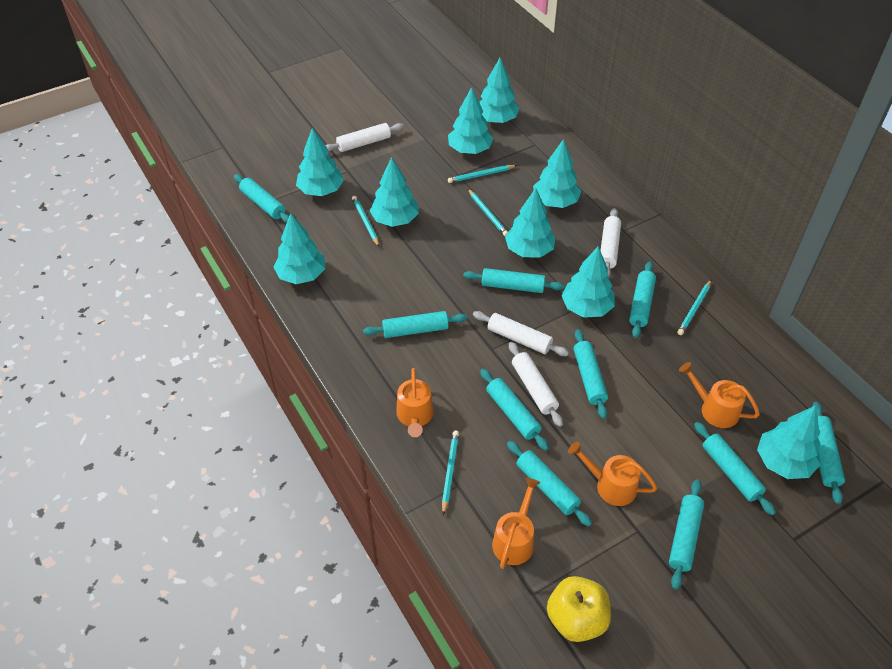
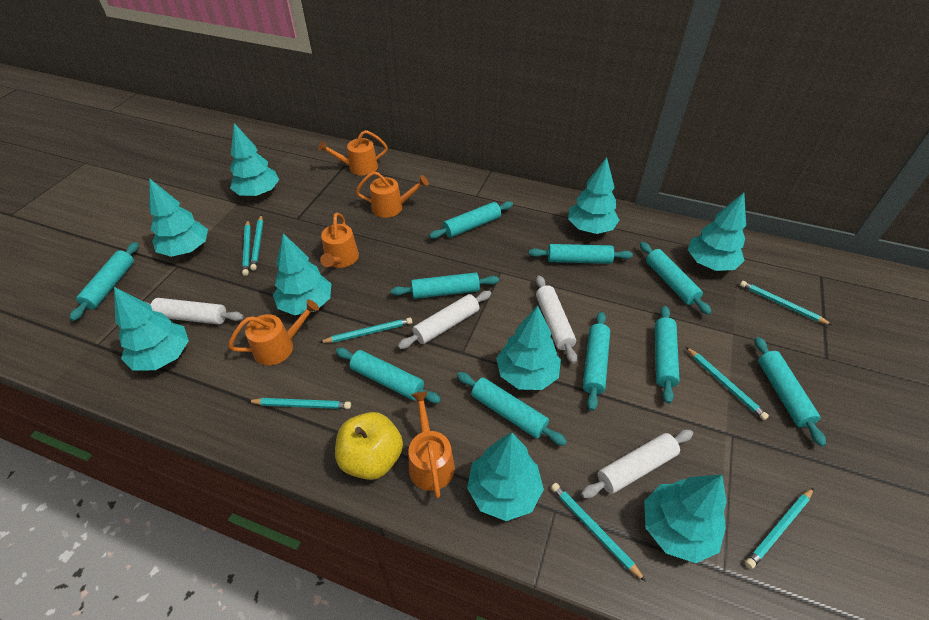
orange watering can: 4 -> 5
turquoise pencil: 5 -> 8

